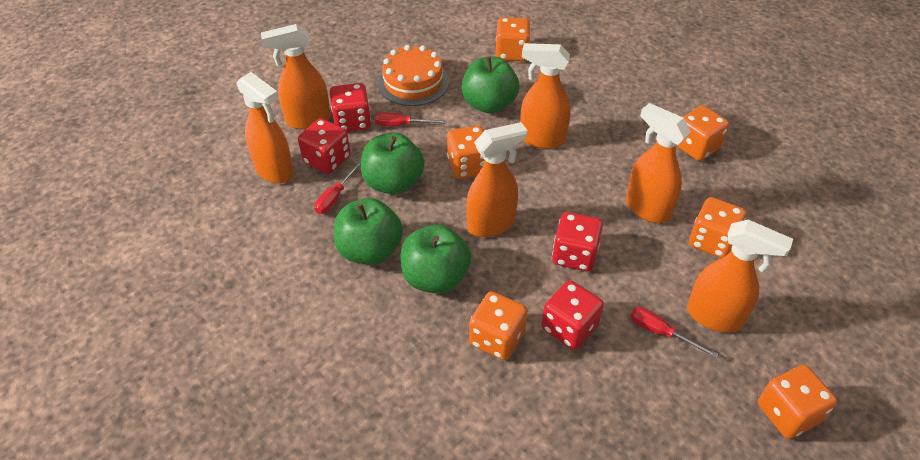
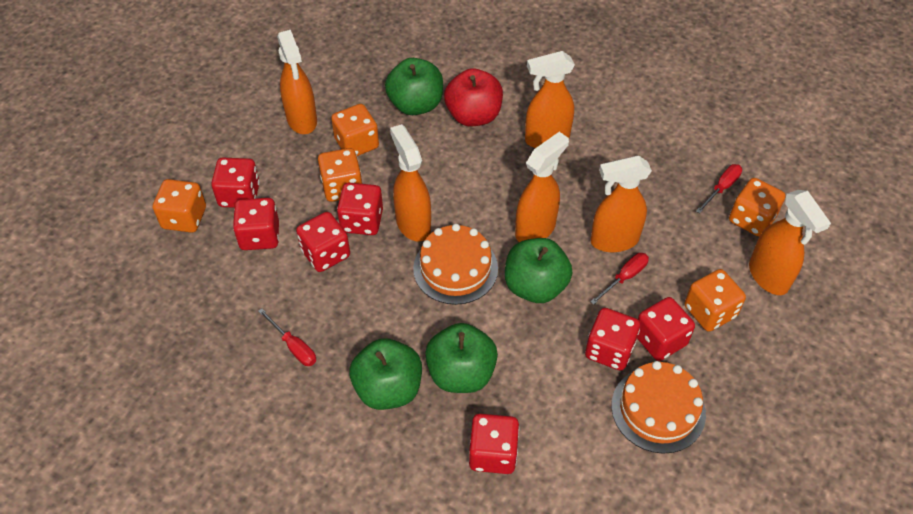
orange cake: 1 -> 2
orange dice: 6 -> 5
red apple: 0 -> 1
red dice: 4 -> 7

